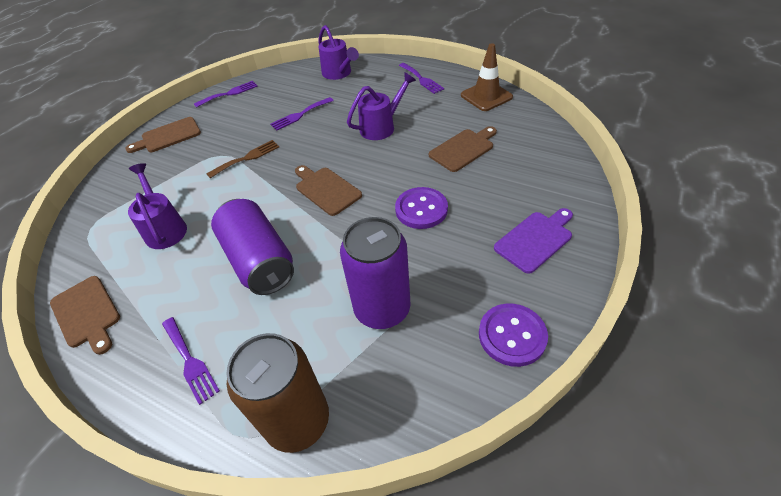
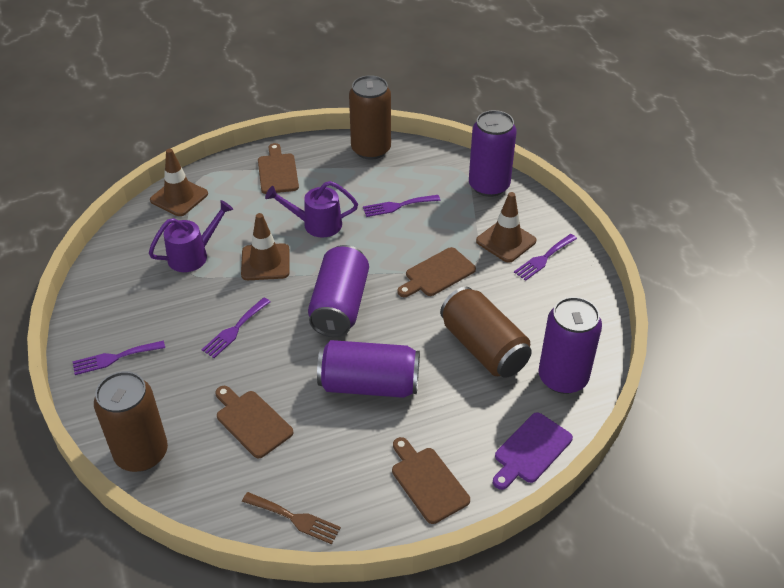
brown can: 1 -> 3
brown traffic cone: 1 -> 3
purple button: 2 -> 0
purple can: 2 -> 4
purple watering can: 3 -> 2

